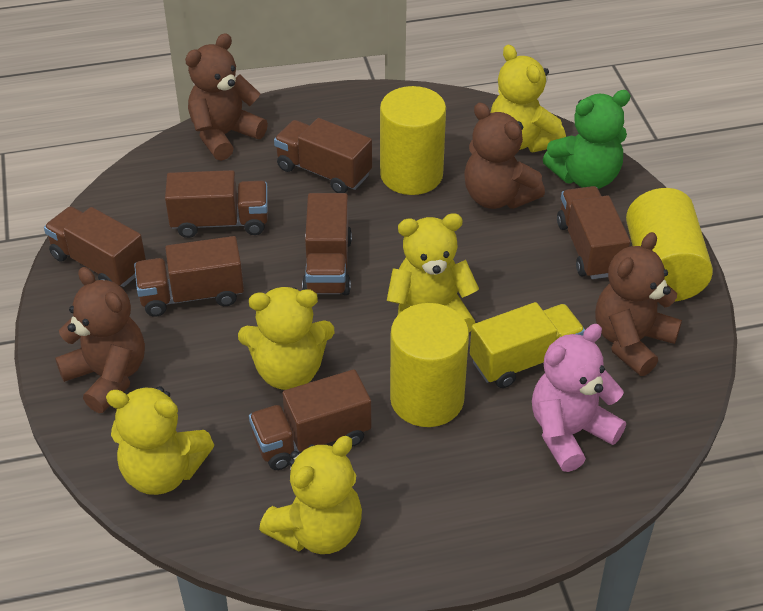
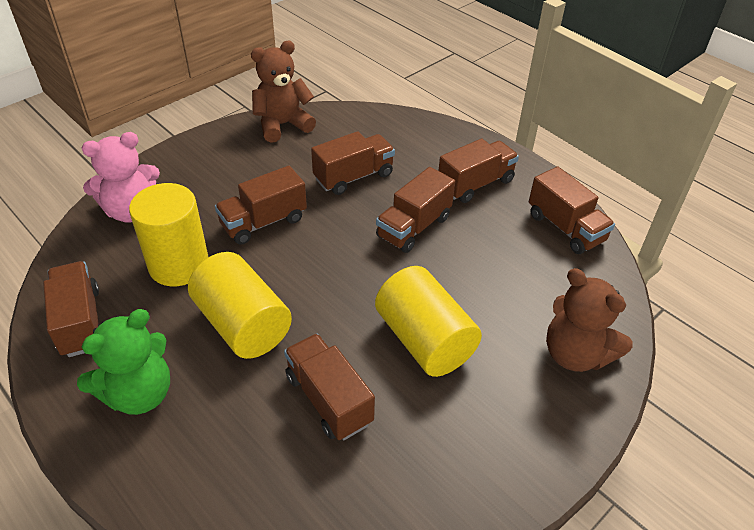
brown teddy bear: 4 -> 2
yellow teddy bear: 5 -> 0
yellow truck: 1 -> 0

